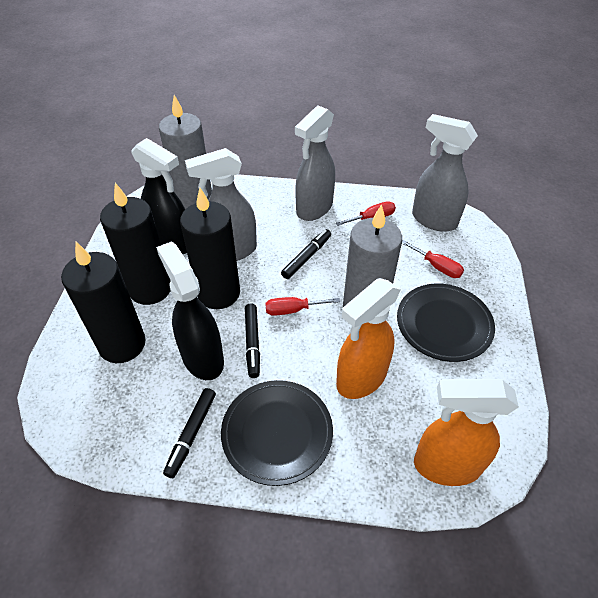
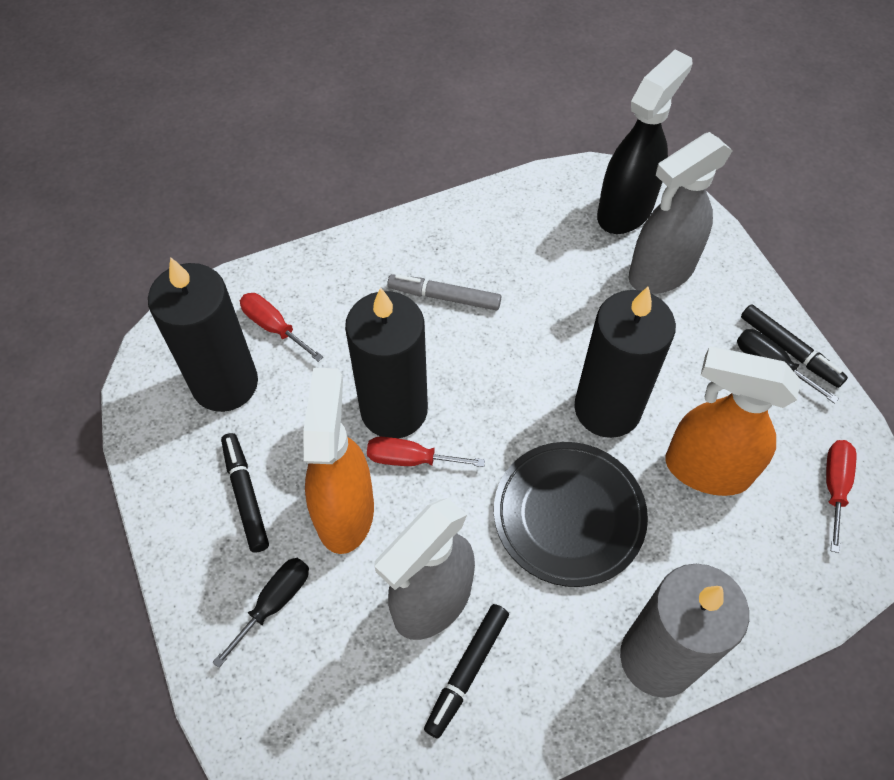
black plate: 2 -> 1
black screwdriver: 0 -> 2
black spray bottle: 2 -> 1
grey candle: 2 -> 1
grey marker: 0 -> 1
grey spray bottle: 3 -> 2

